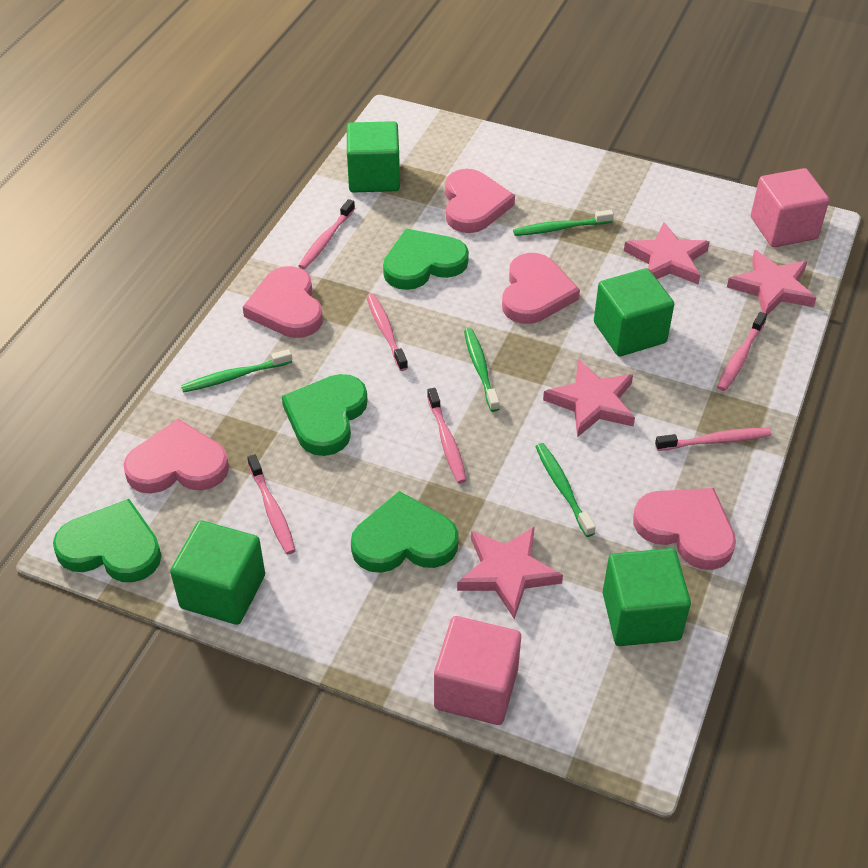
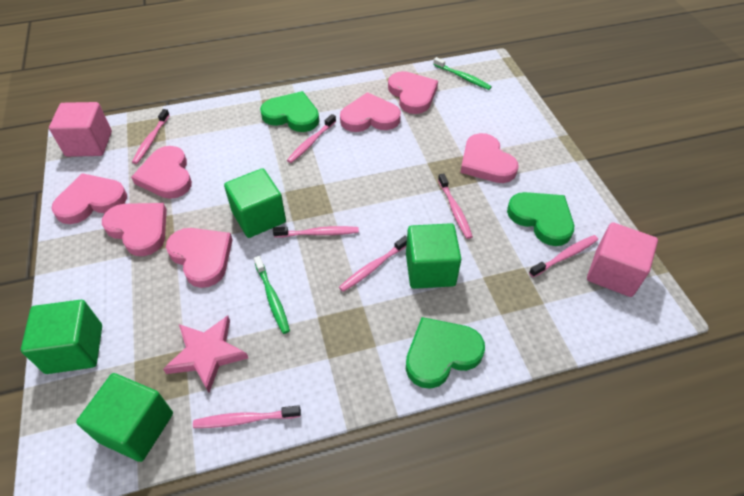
green heart: 4 -> 3
green toothbrush: 4 -> 2
pink heart: 5 -> 7
pink star: 4 -> 1
pink toothbrush: 6 -> 7

